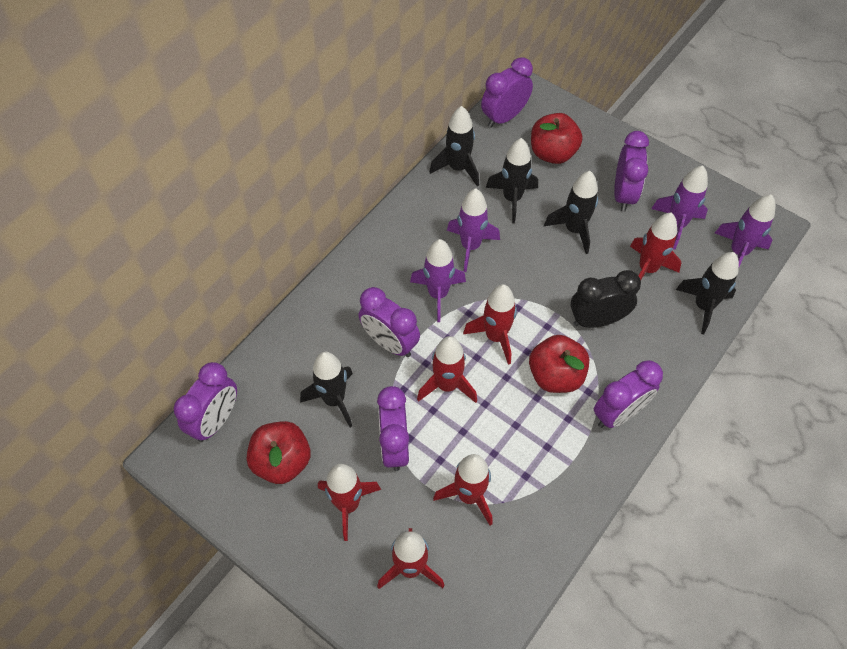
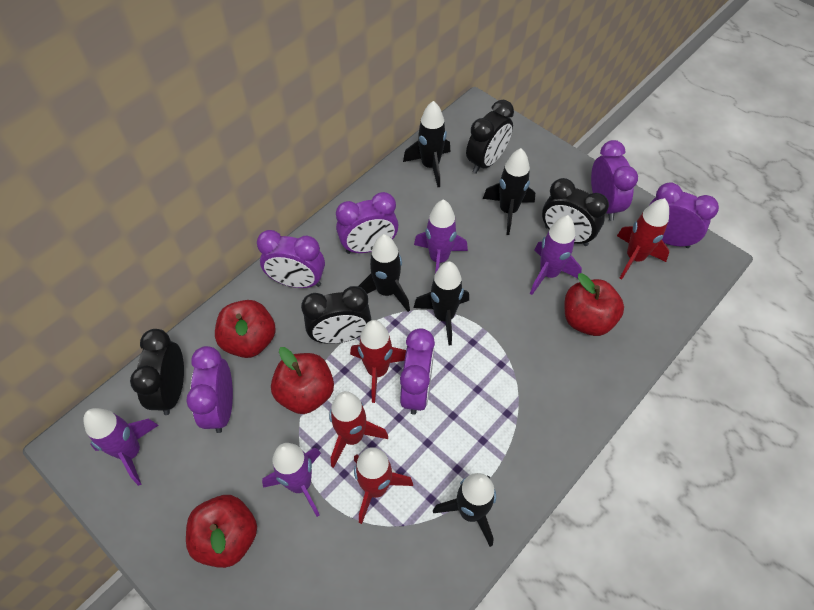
black clock: 1 -> 4
red apple: 3 -> 4
red rocket: 6 -> 4

